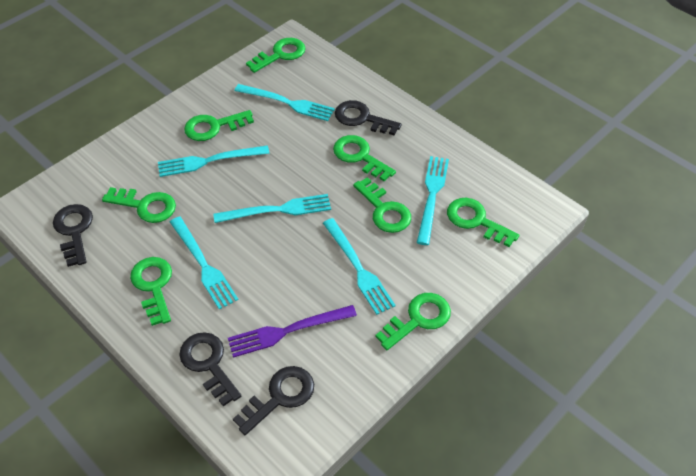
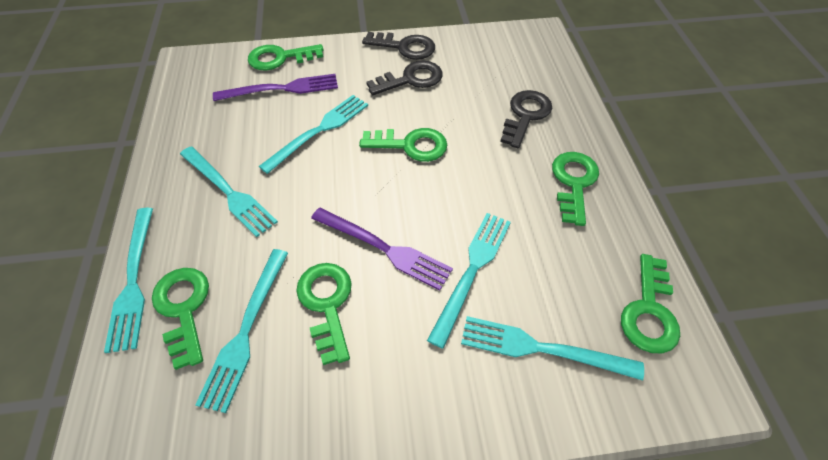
black key: 4 -> 3
green key: 8 -> 6
purple fork: 1 -> 2

